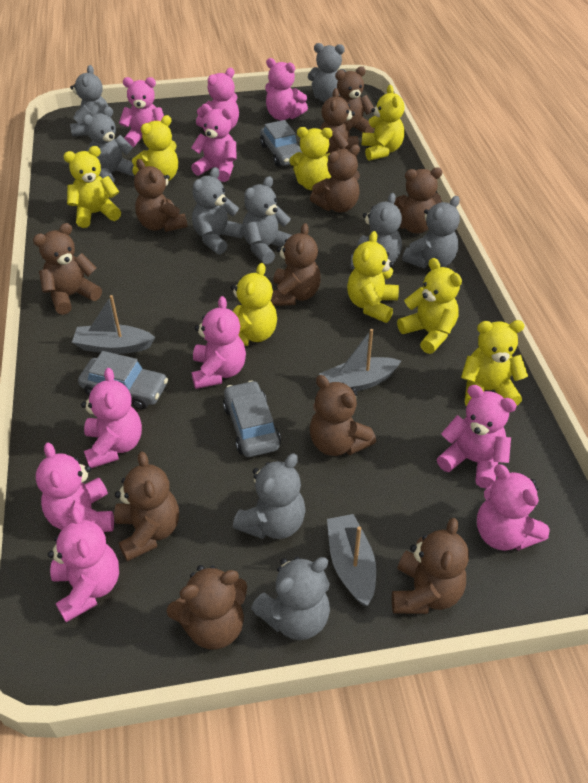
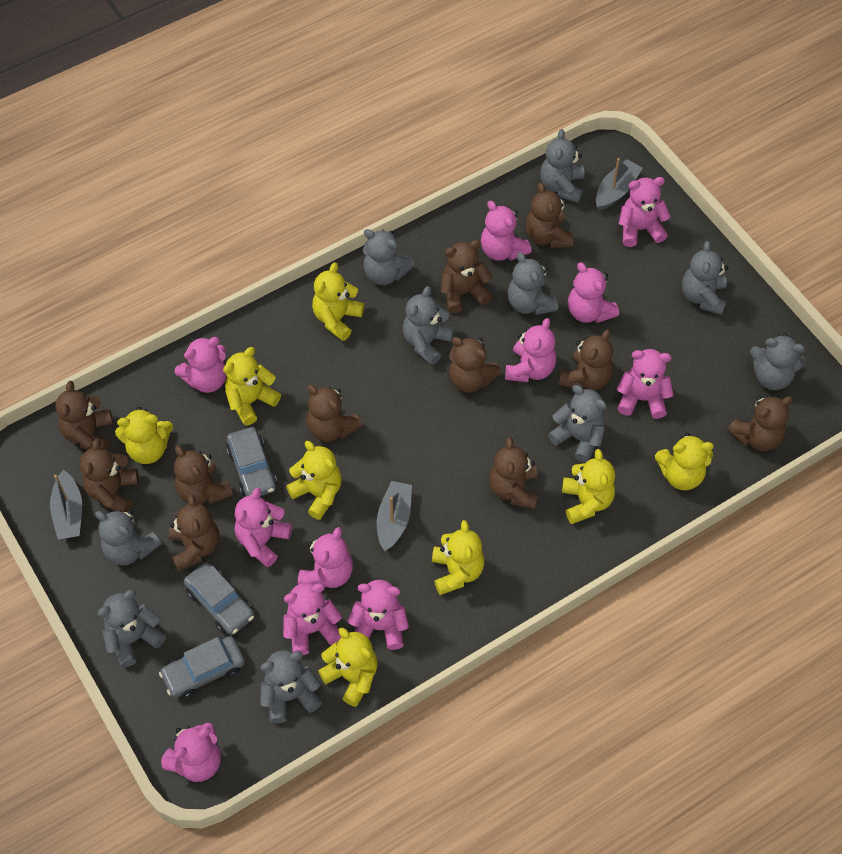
grey teddy bear: 9 -> 10
pink teddy bear: 10 -> 11

